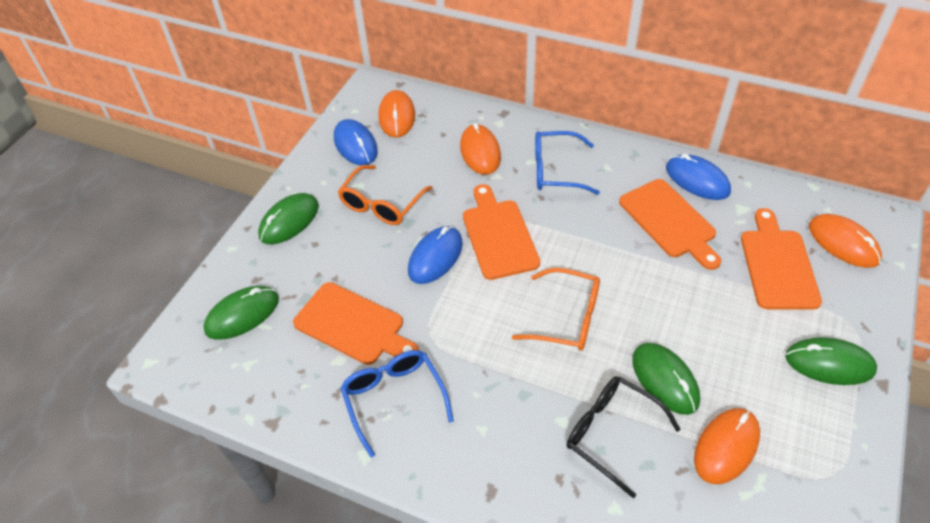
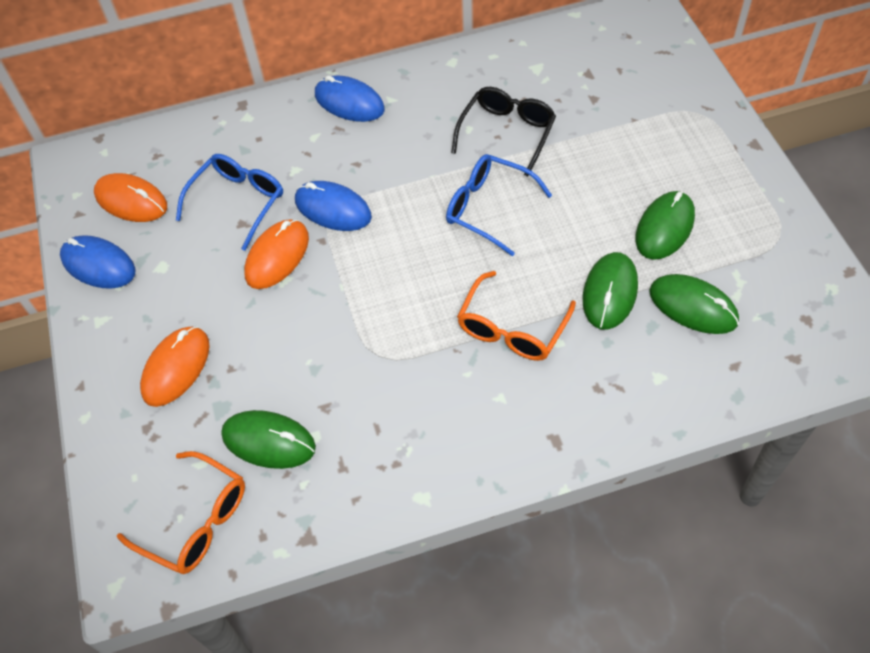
orange cutting board: 4 -> 0
orange mouse: 4 -> 3

